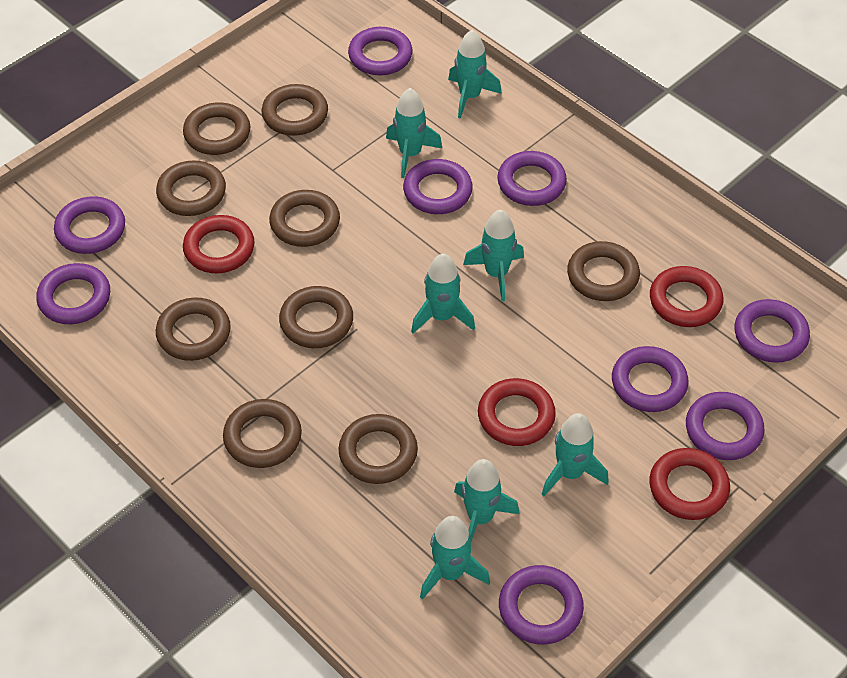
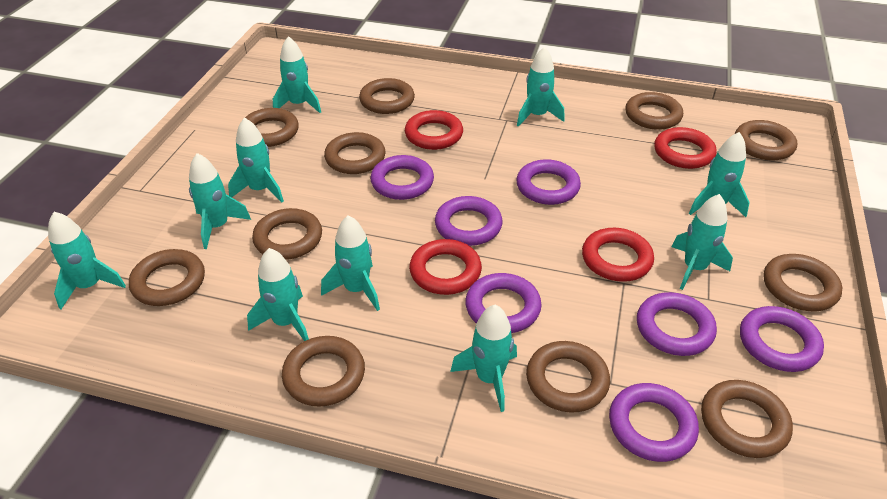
brown ring: 9 -> 11
purple ring: 9 -> 7
turquoise rocket: 7 -> 10

